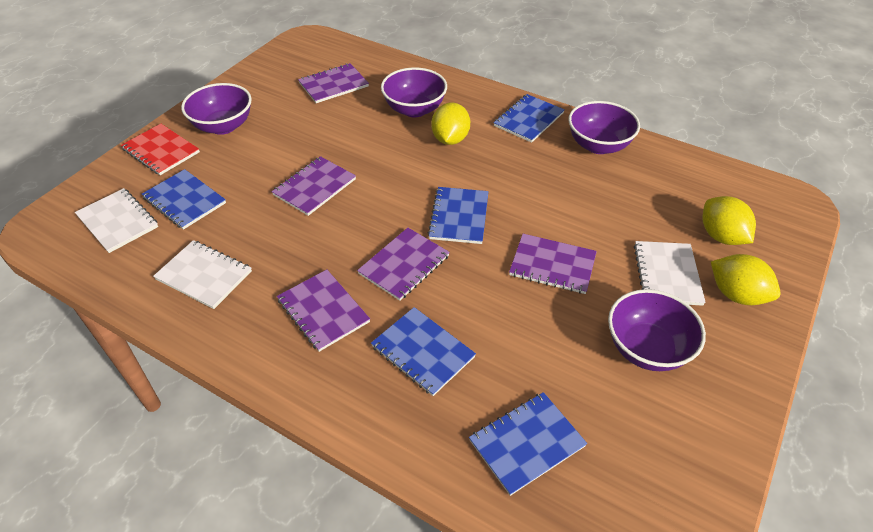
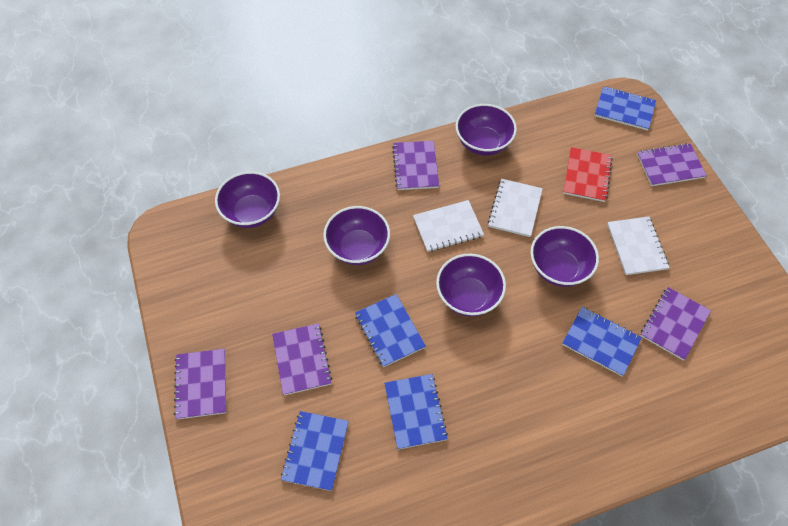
purple bowl: 4 -> 5
yellow lemon: 3 -> 0

